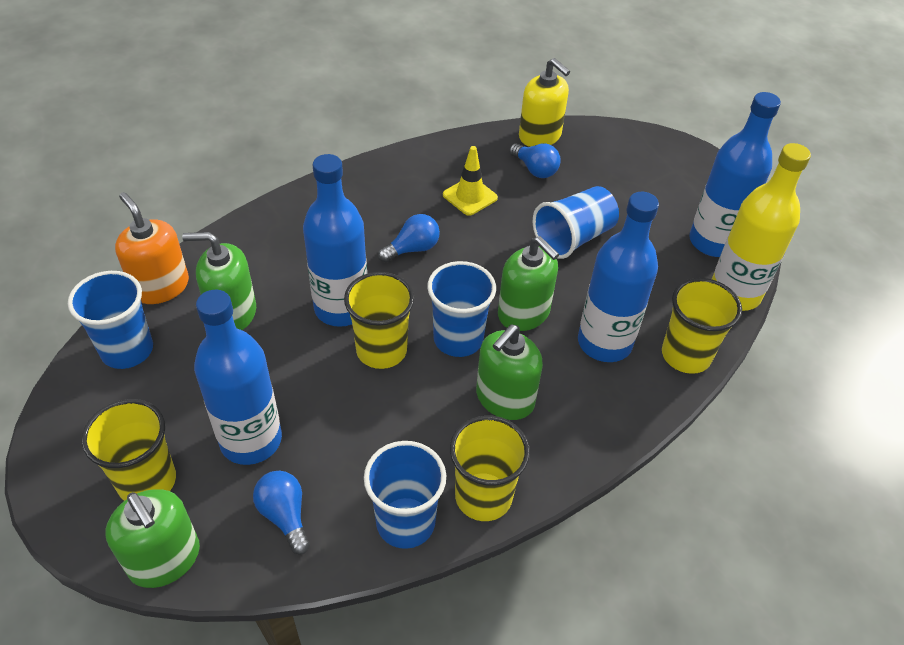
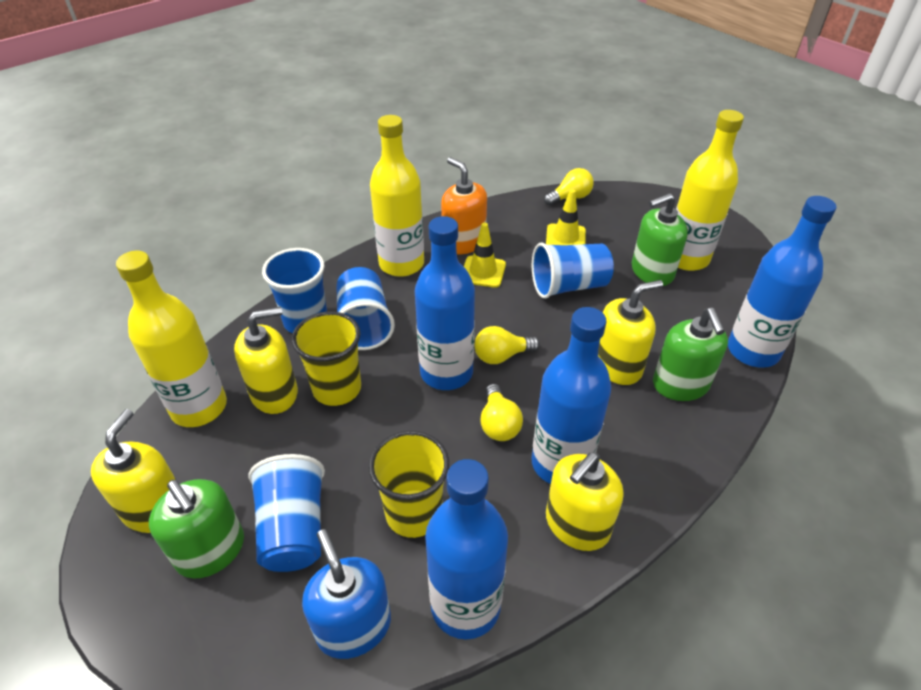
blue light bulb: 3 -> 0
blue soap dispenser: 0 -> 1
green soap dispenser: 4 -> 3
yellow bottle: 1 -> 3
yellow cup: 4 -> 2
yellow light bulb: 0 -> 3
yellow soap dispenser: 1 -> 4
yellow traffic cone: 1 -> 2

